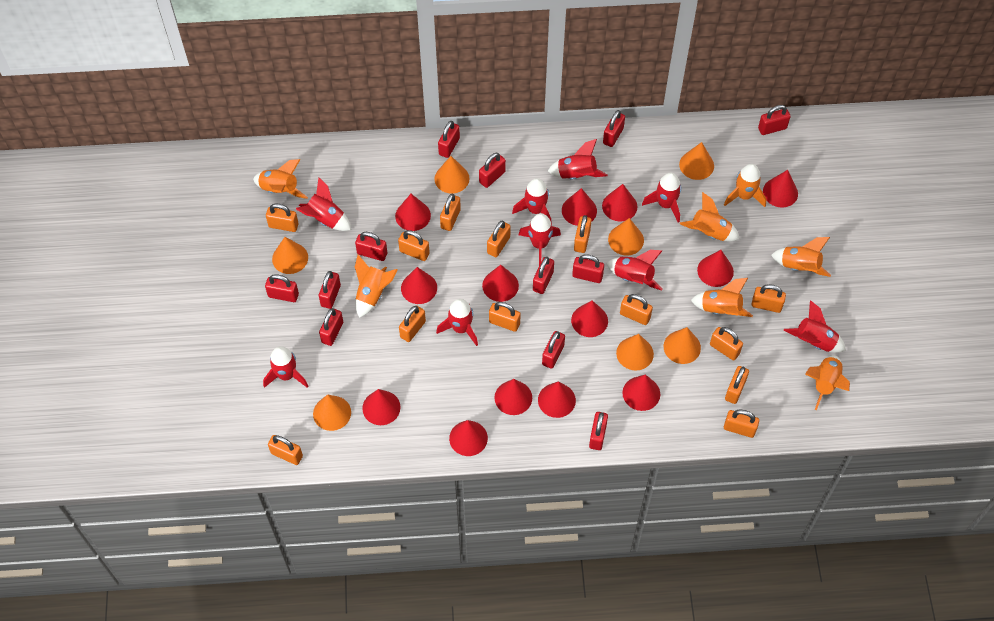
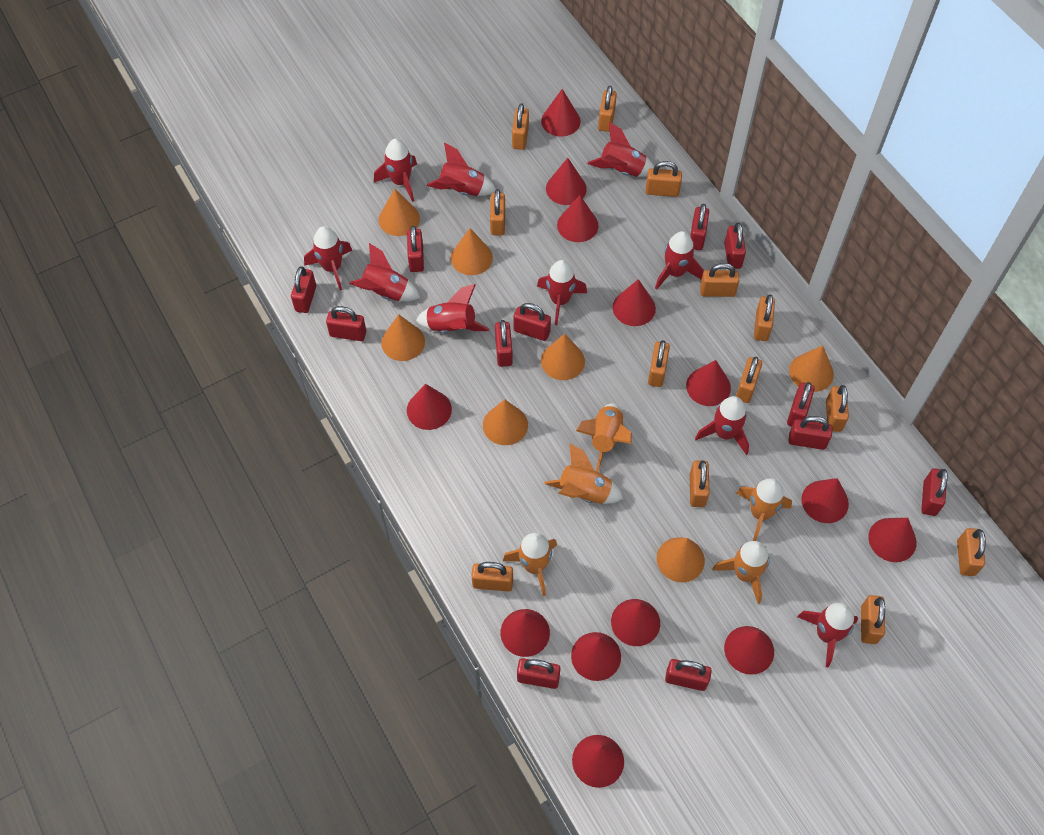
orange rocket: 7 -> 5
red rocket: 9 -> 10

